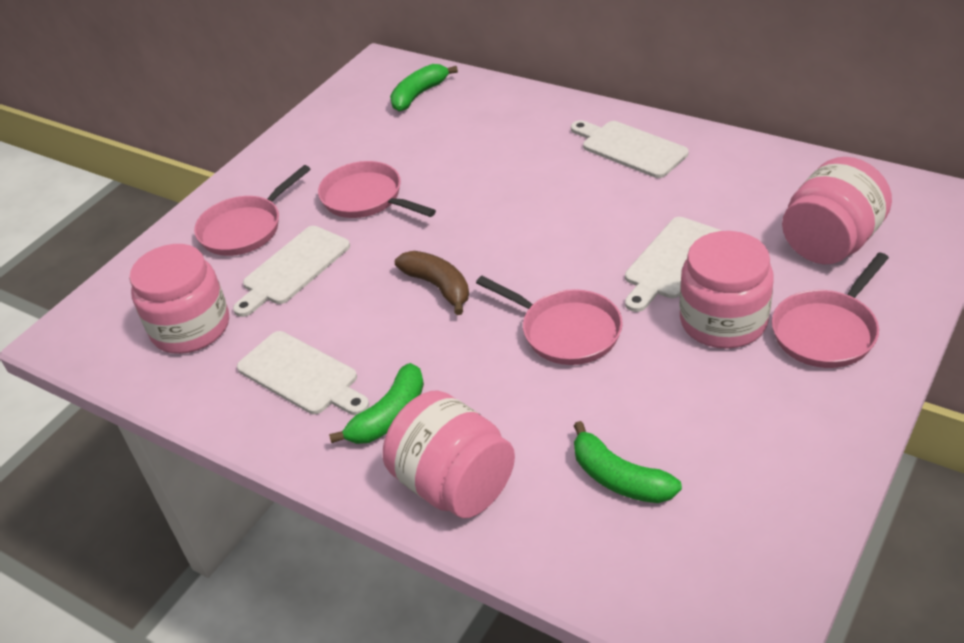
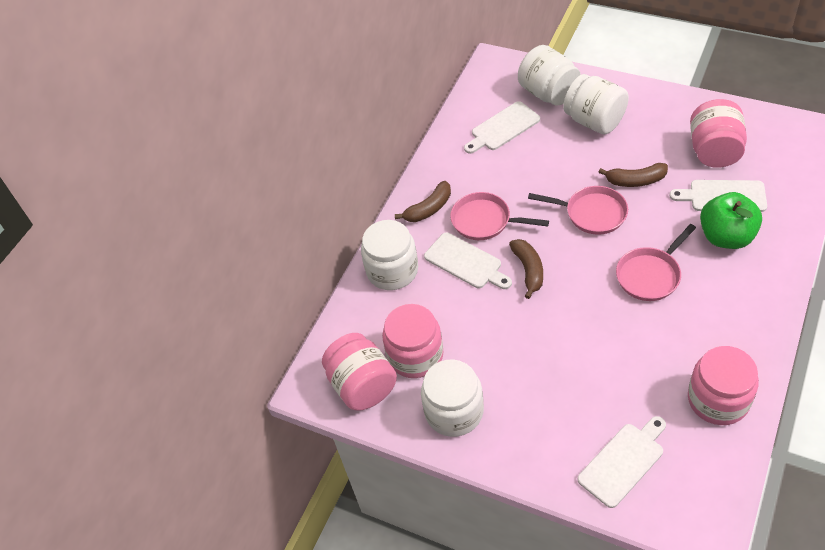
brown banana: 1 -> 3
green apple: 0 -> 1
green banana: 3 -> 0
pink pan: 4 -> 3
white jar: 0 -> 4

